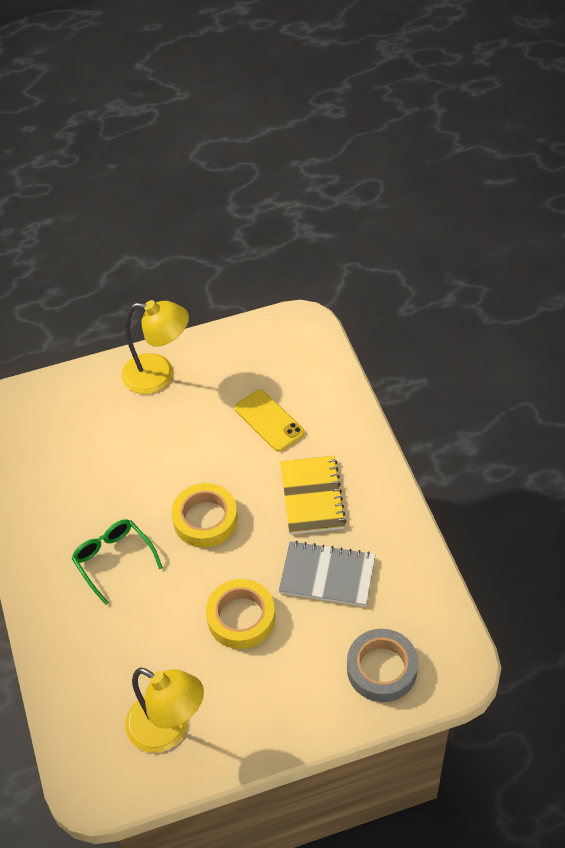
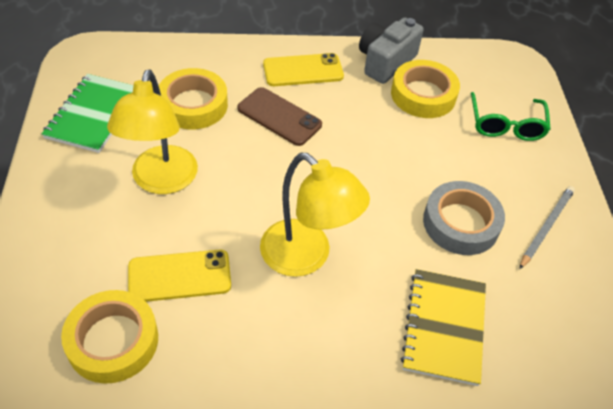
brown phone: 0 -> 1
green notebook: 0 -> 1
grey camera: 0 -> 1
grey notebook: 1 -> 0
grey pencil: 0 -> 1
yellow phone: 1 -> 2
yellow tape: 2 -> 3

